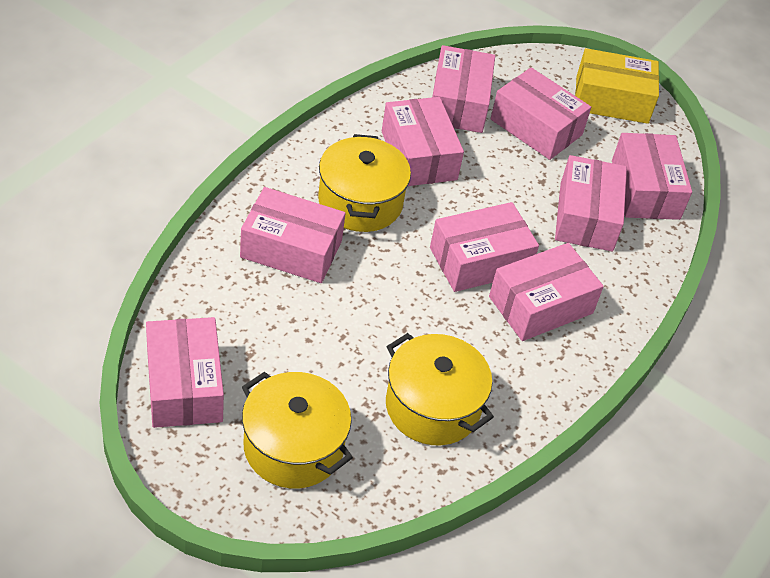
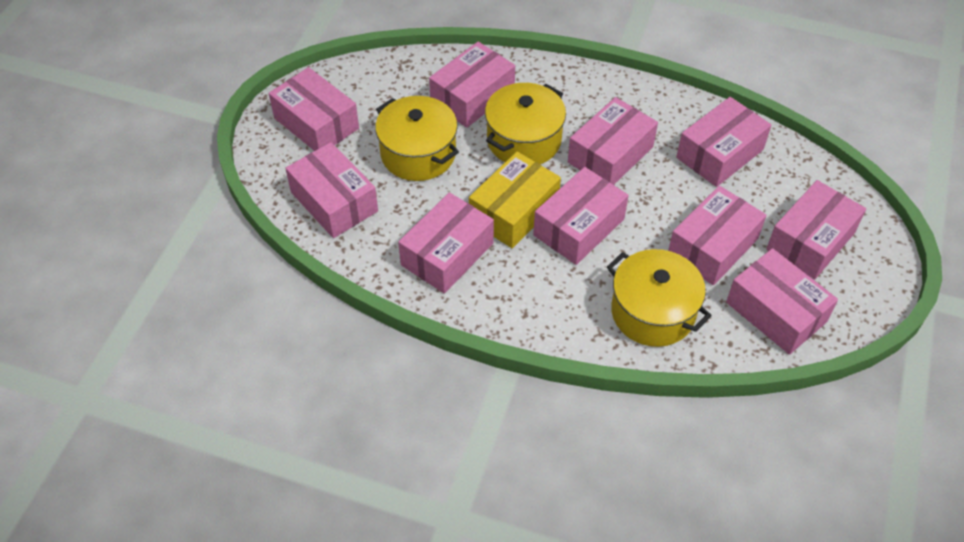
pink box: 9 -> 10

